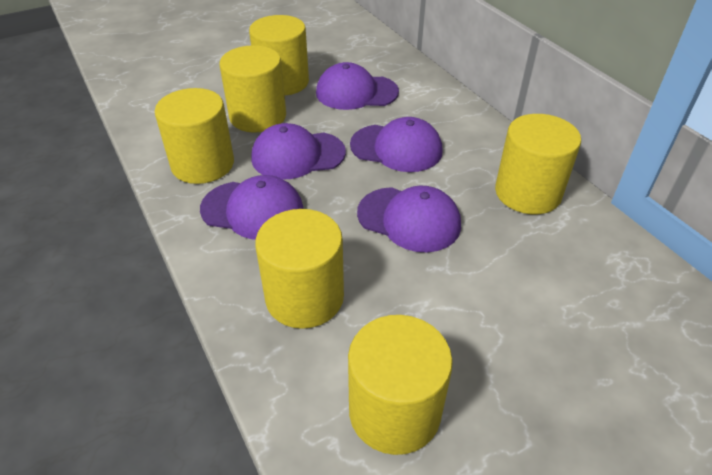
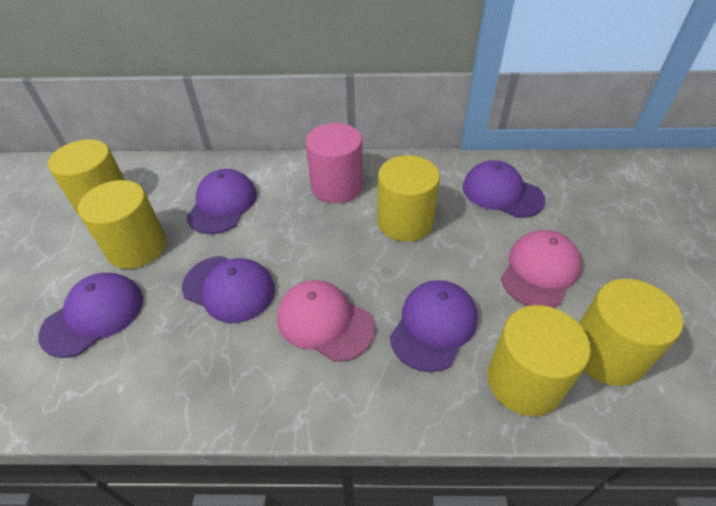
pink cap: 0 -> 2
pink cylinder: 0 -> 1
yellow cylinder: 6 -> 5

